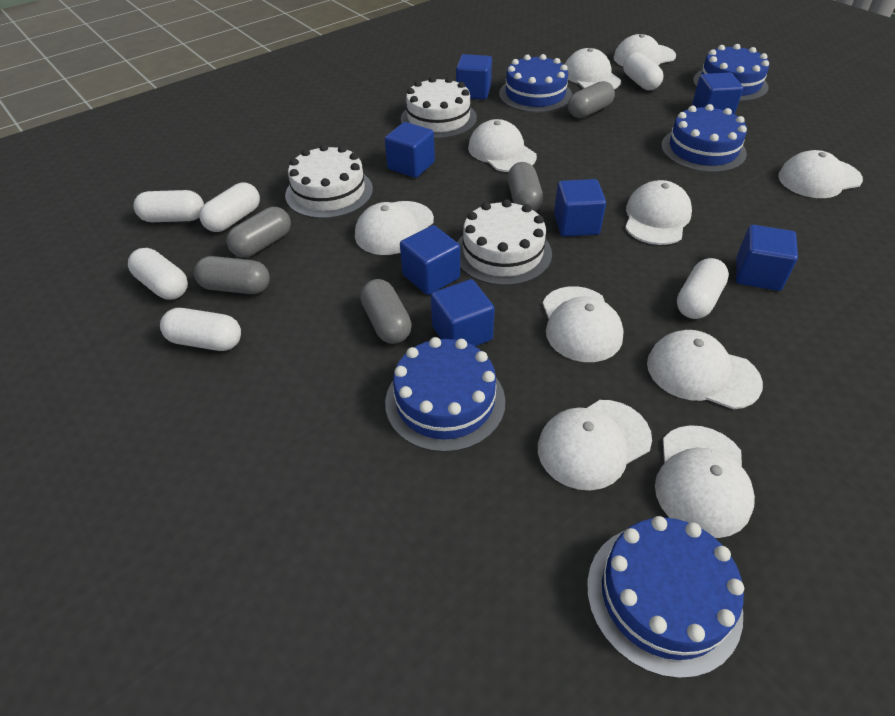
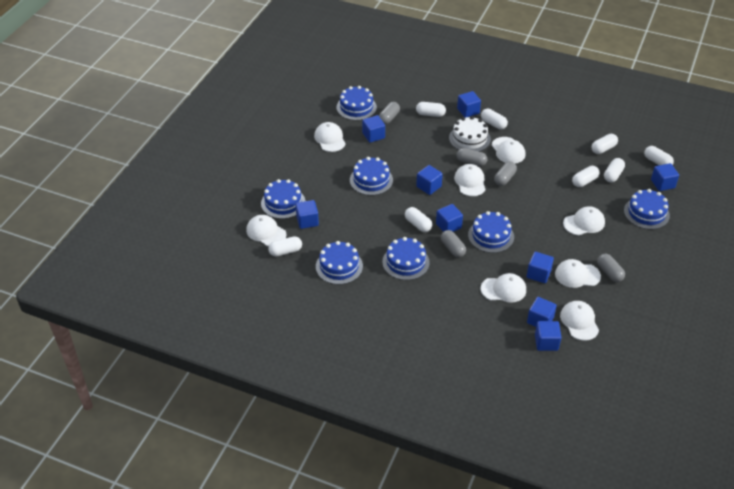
blue cake: 5 -> 7
blue cube: 7 -> 9
white cake: 3 -> 1
white cap: 10 -> 8
white capsule: 6 -> 8

